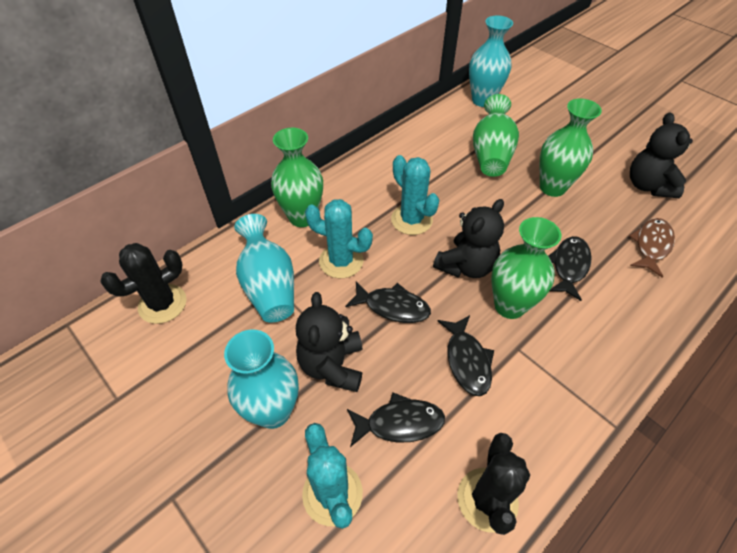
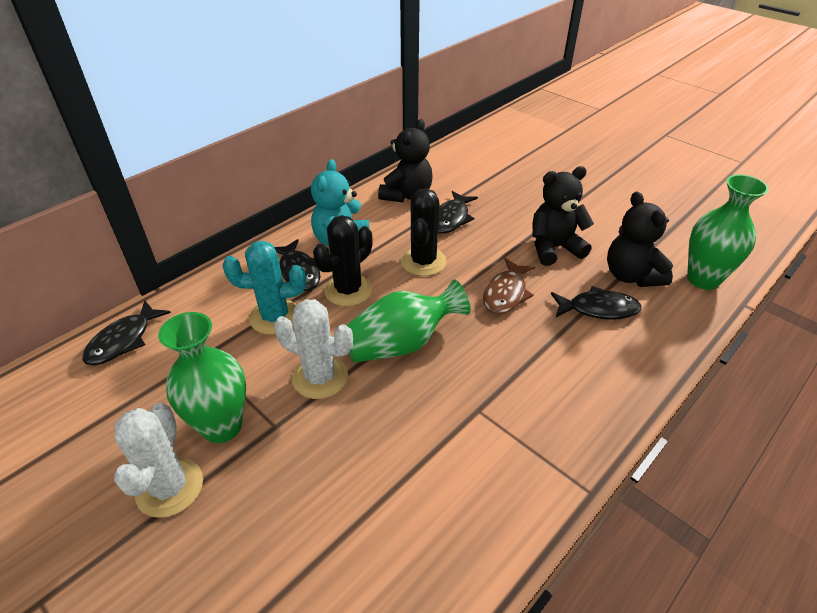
green vase: 4 -> 3
turquoise cactus: 3 -> 1
turquoise teddy bear: 0 -> 1
turquoise vase: 3 -> 0
white cactus: 0 -> 2

